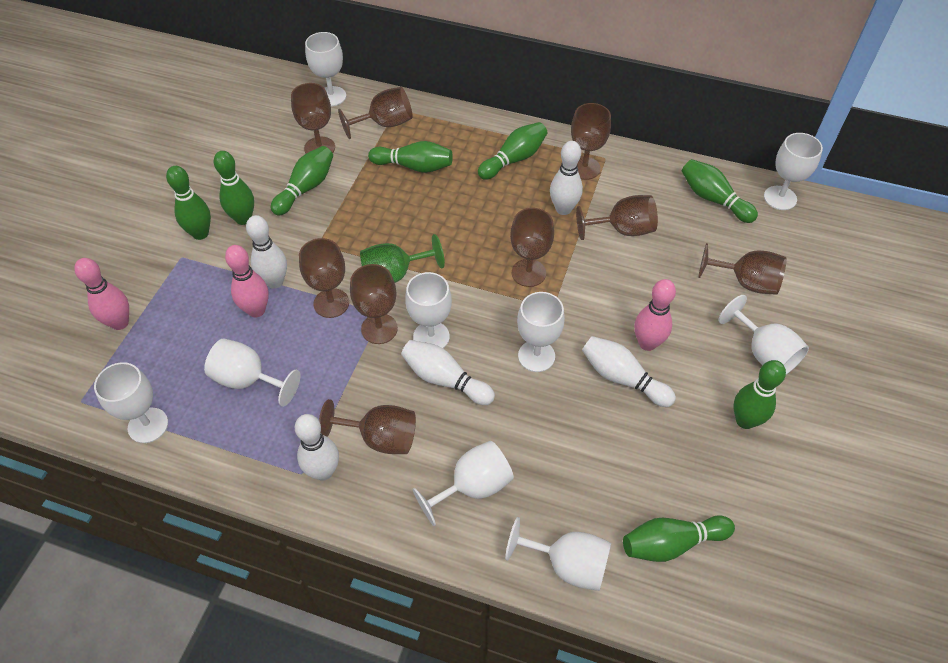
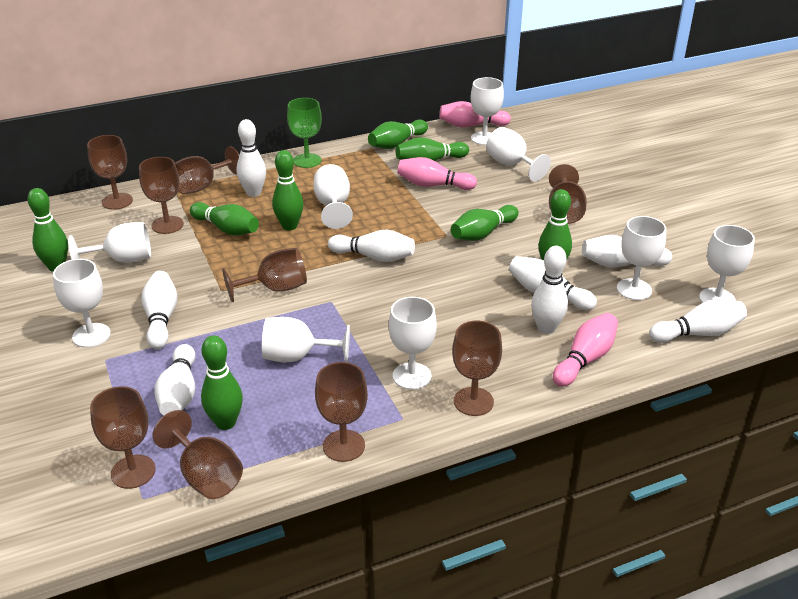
white bowling pin: 5 -> 8

